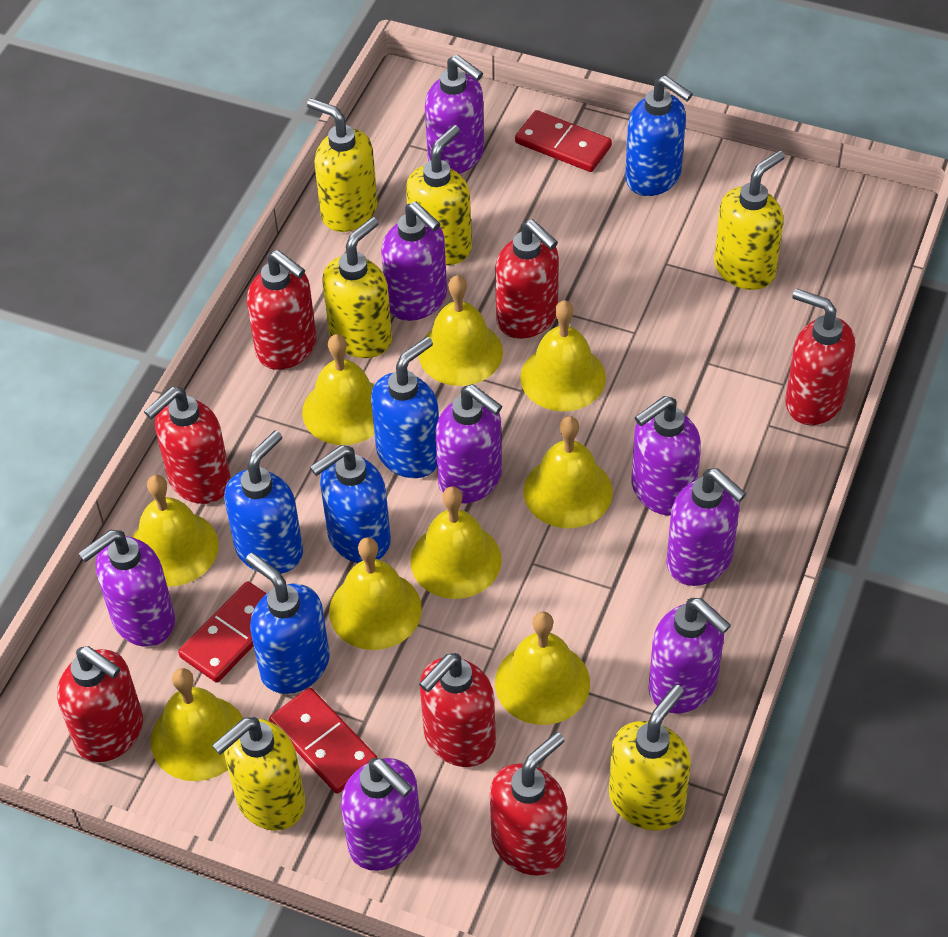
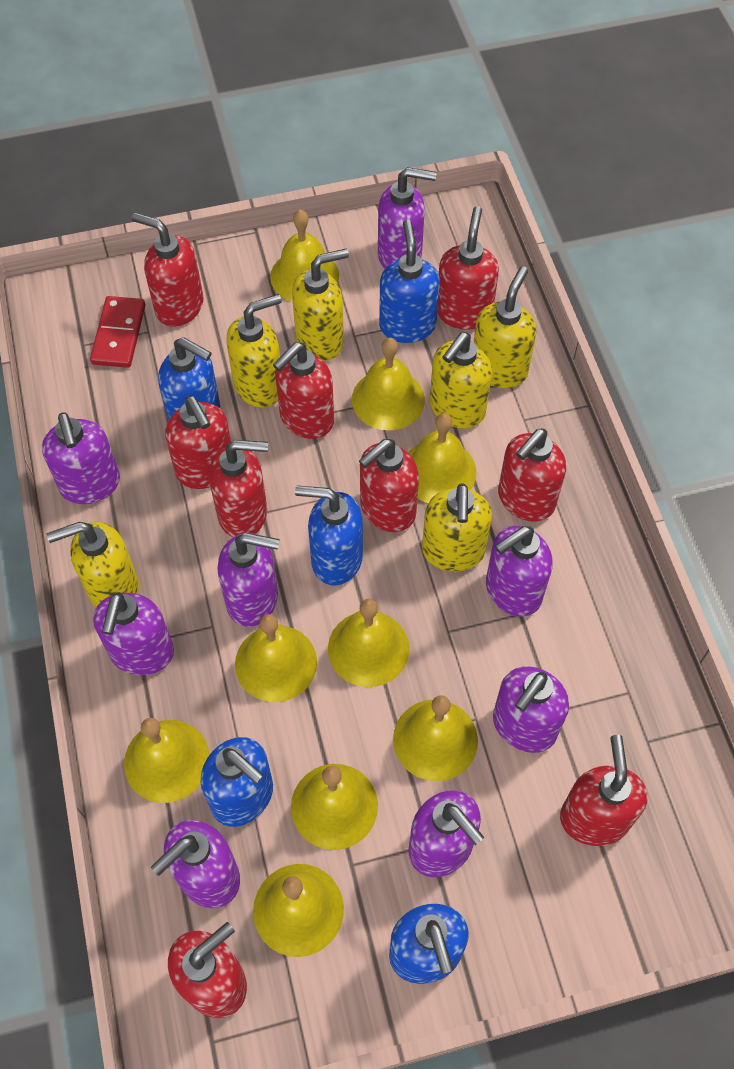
red domino: 3 -> 1
red soap dispenser: 7 -> 9

